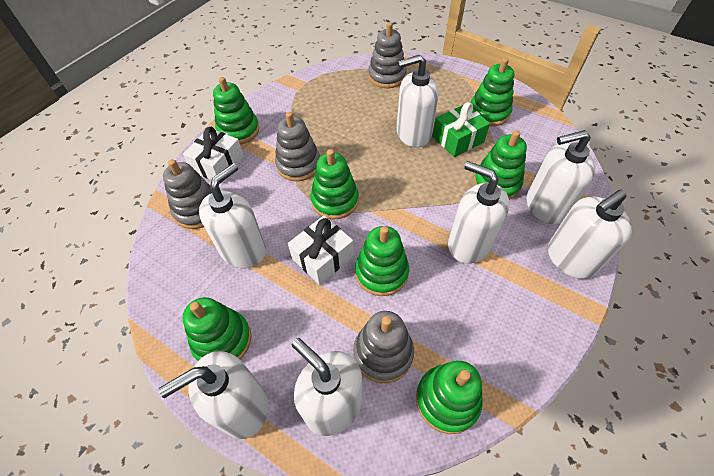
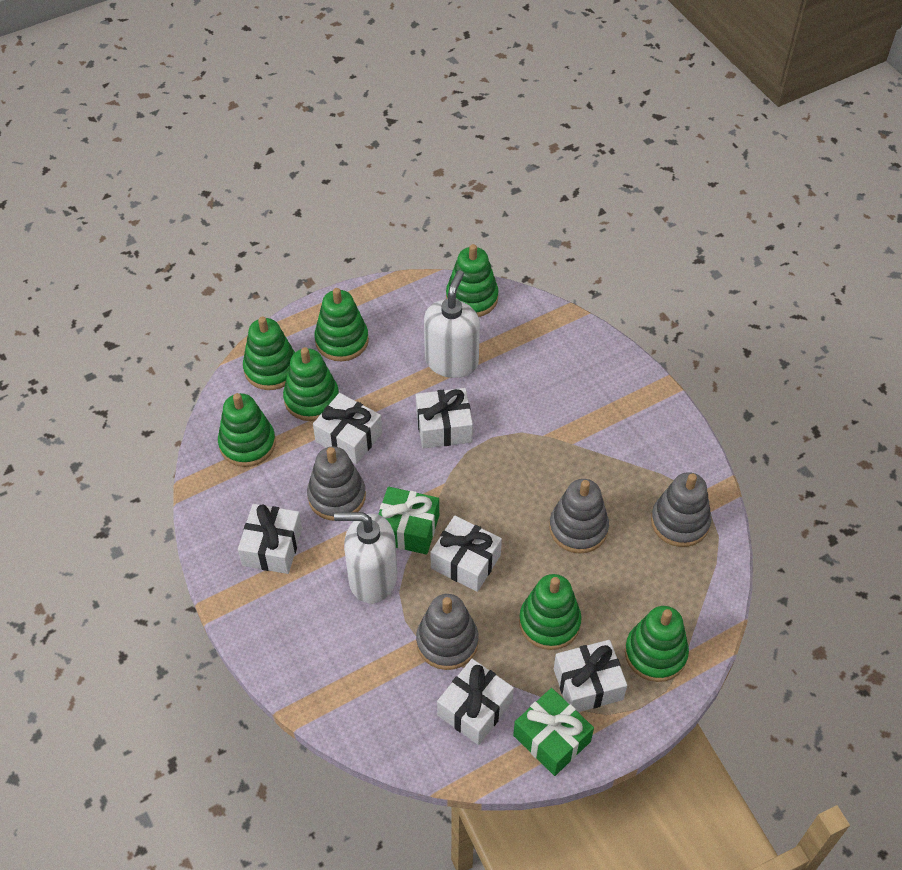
green gift: 1 -> 2
white gift: 2 -> 6
white soap dispenser: 7 -> 2

